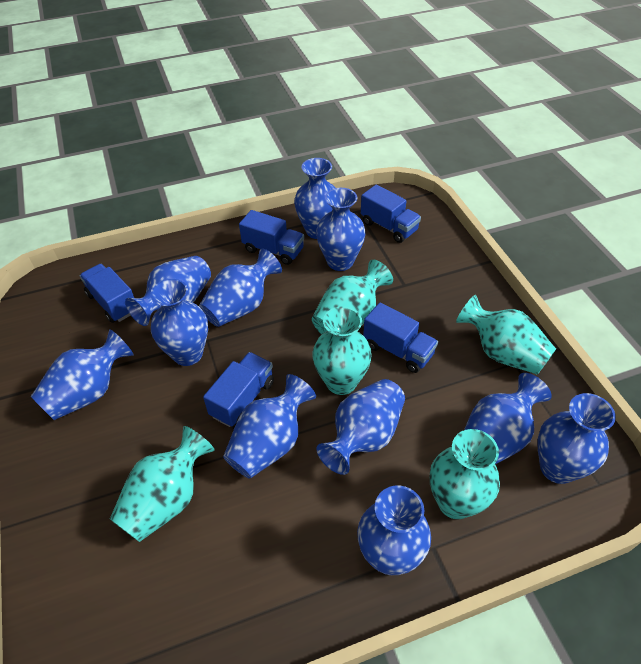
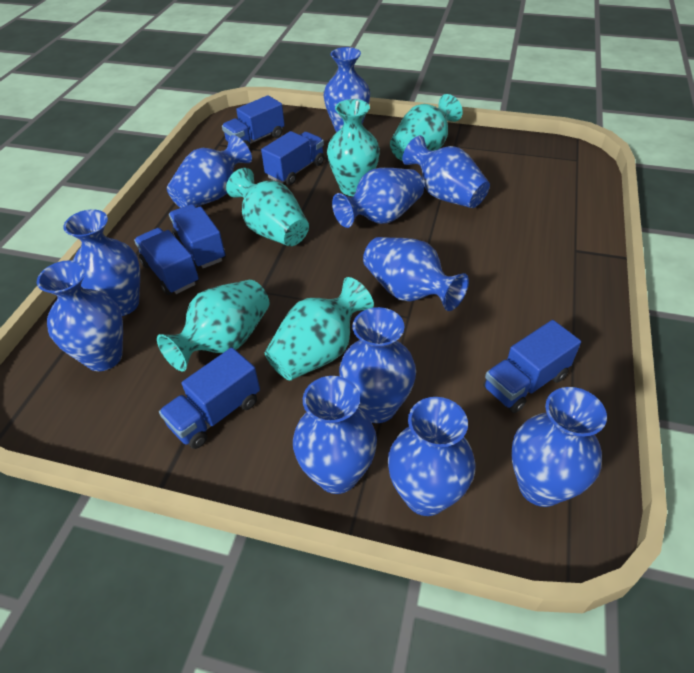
blue truck: 5 -> 6

